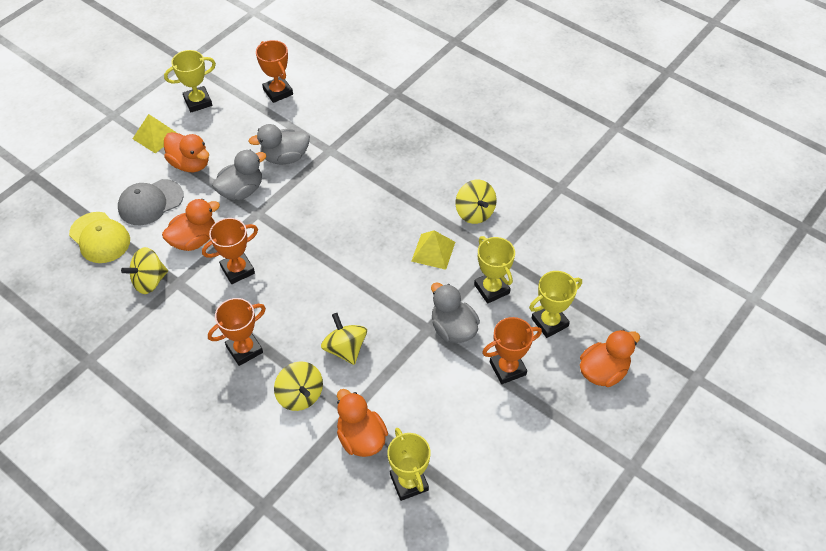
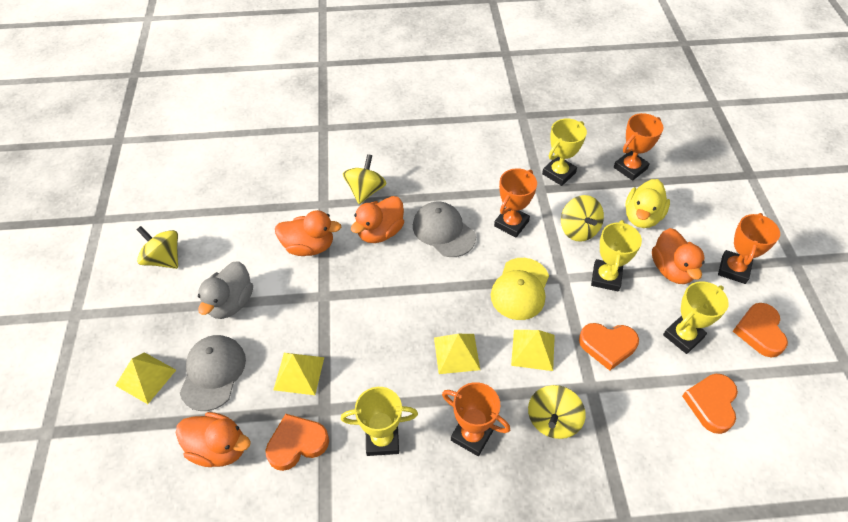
grey cap: 1 -> 2
grey duck: 3 -> 1
orange heart: 0 -> 4
yellow duck: 0 -> 1
yellow pyramid: 2 -> 4

